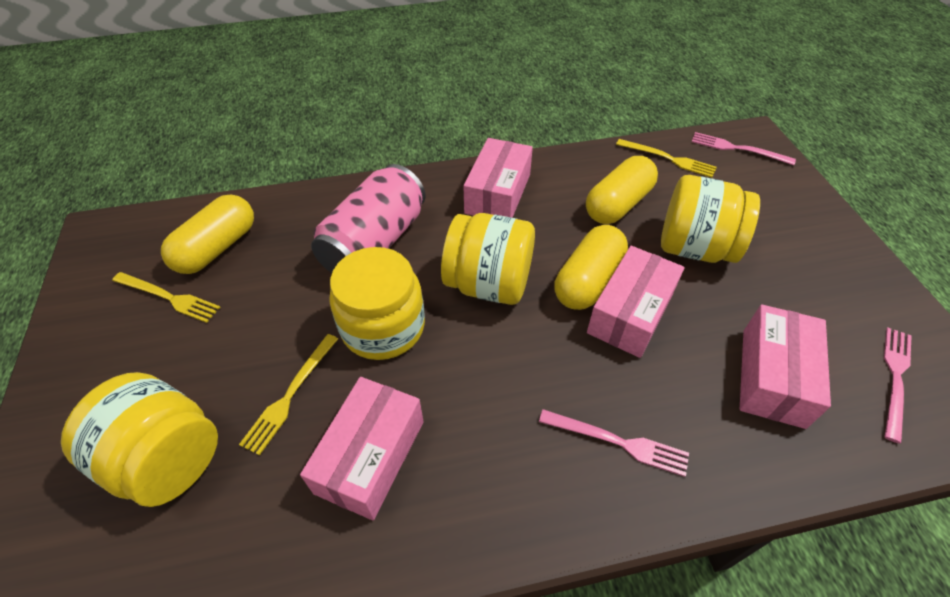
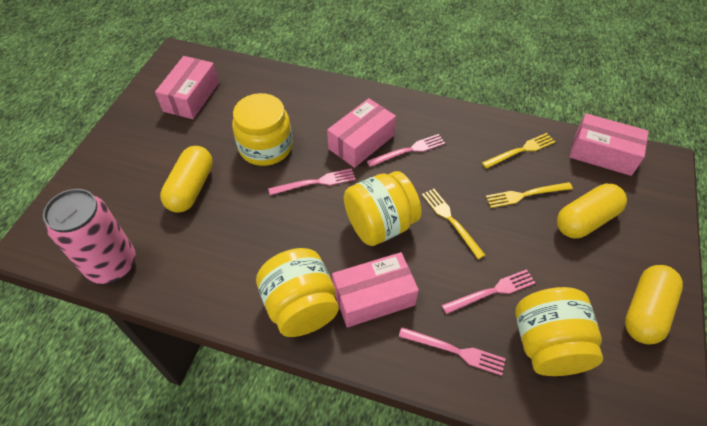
pink fork: 3 -> 4

